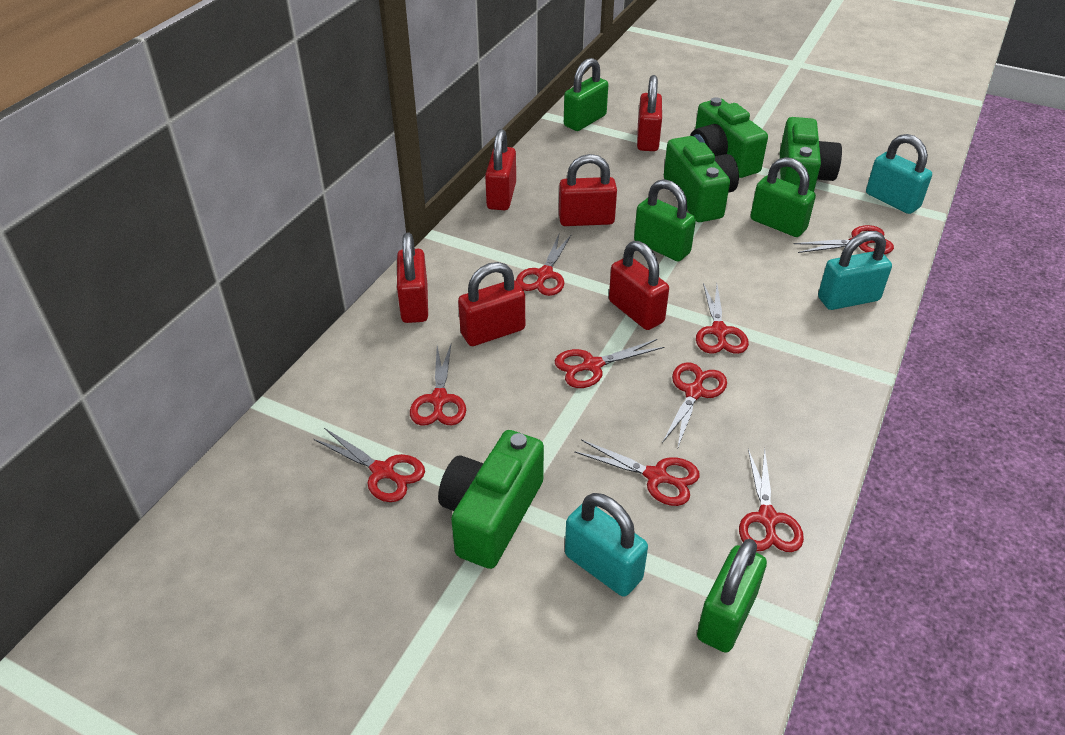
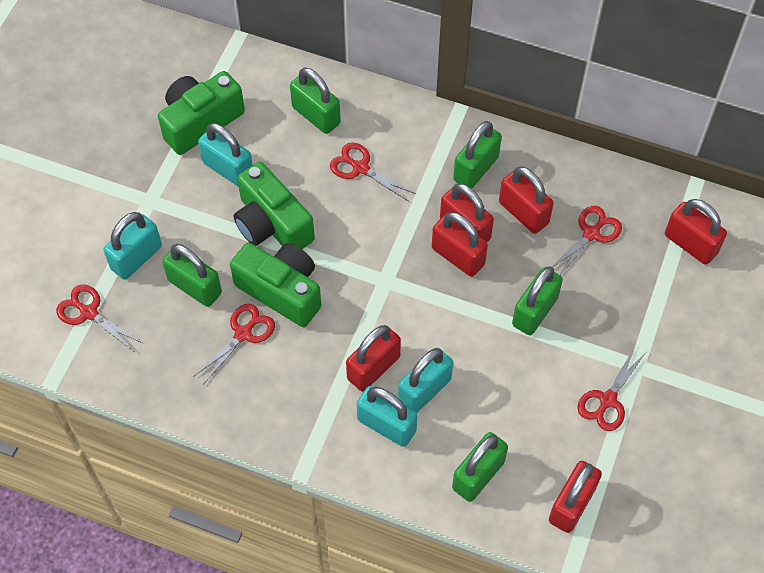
green camera: 4 -> 3
green padlock: 4 -> 5
red scissors: 9 -> 5
turquoise padlock: 3 -> 4

